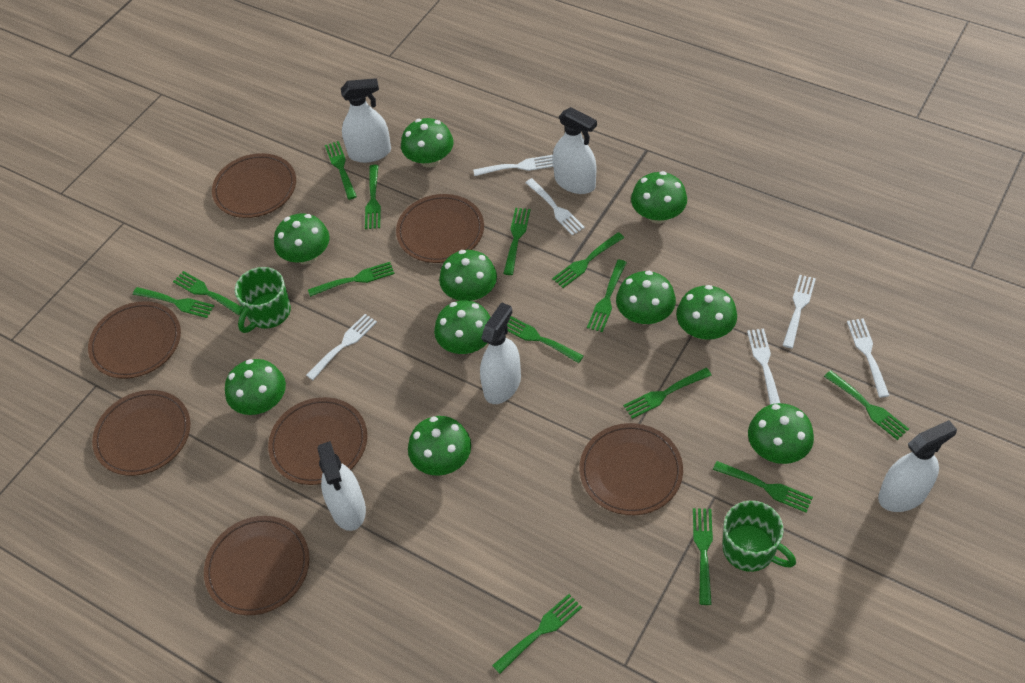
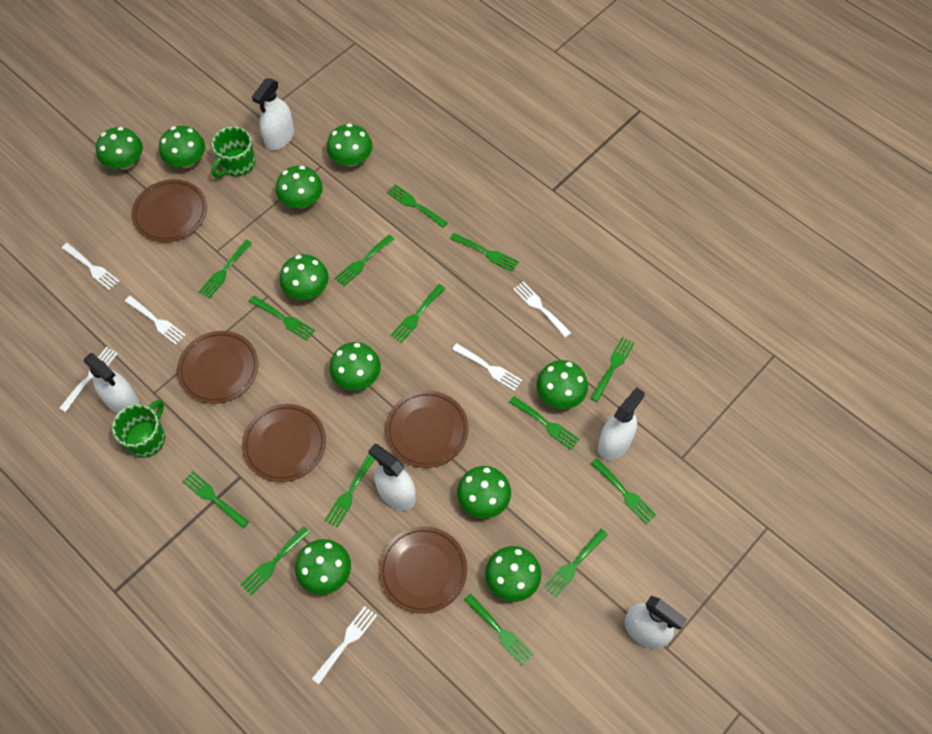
brown plate: 7 -> 5

